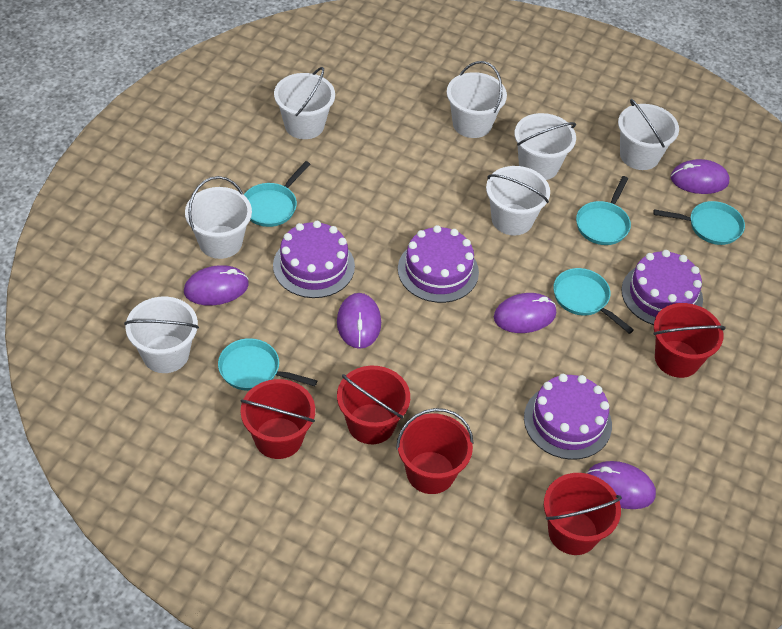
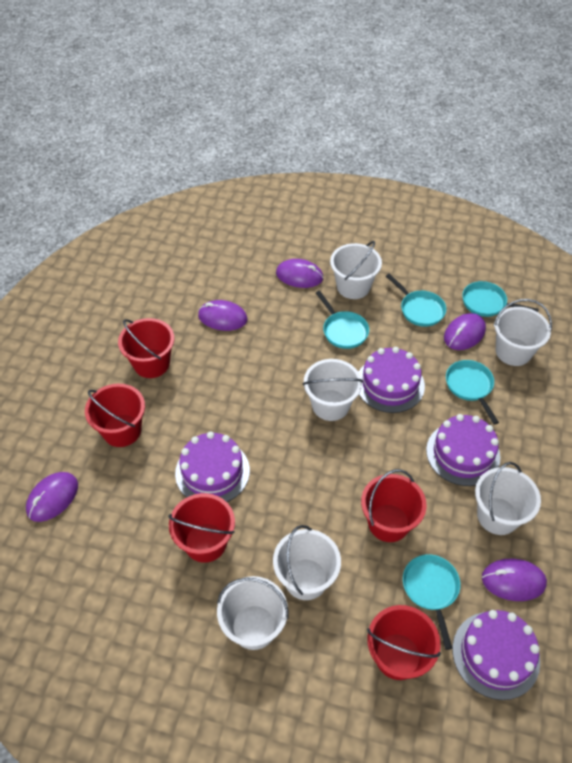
white bucket: 7 -> 6

